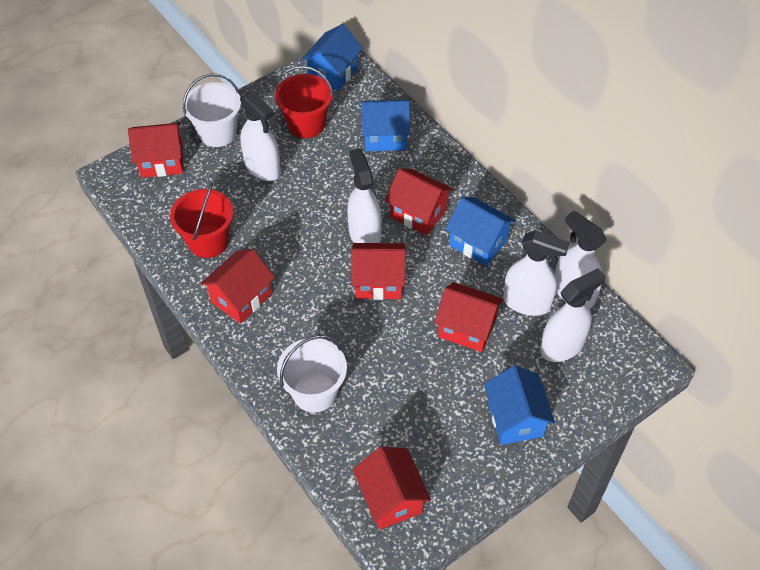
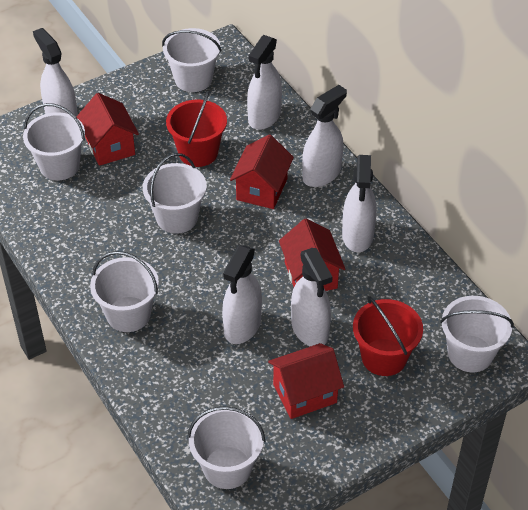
blue house: 4 -> 0
red house: 6 -> 4
white bucket: 2 -> 6
white spray bottle: 5 -> 6

